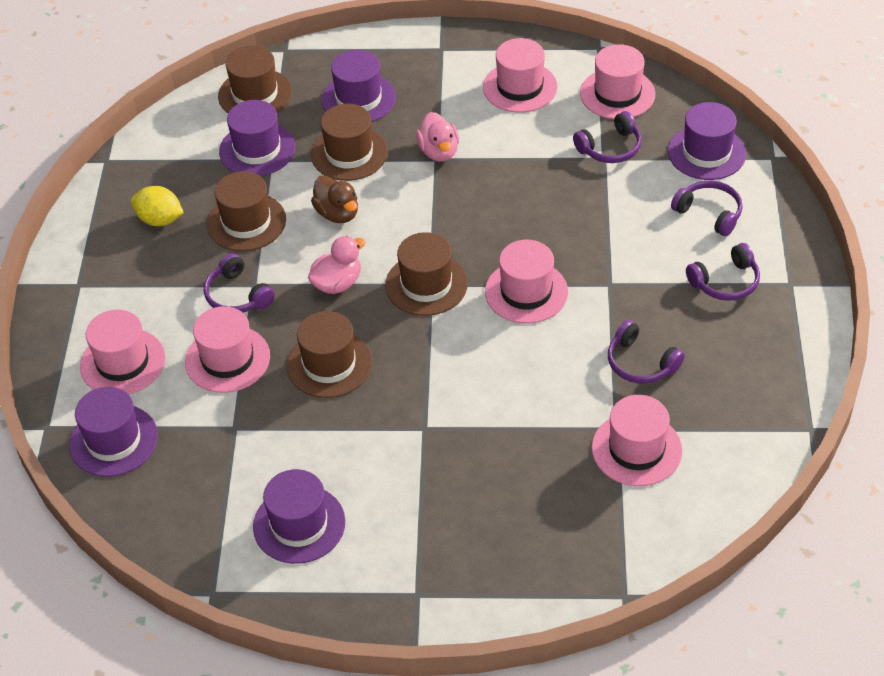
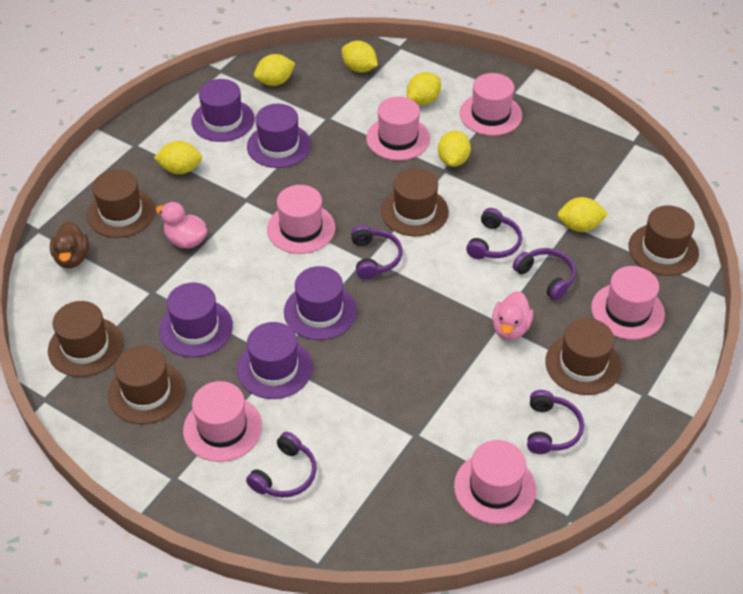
brown hat: 5 -> 6
yellow lemon: 1 -> 6

